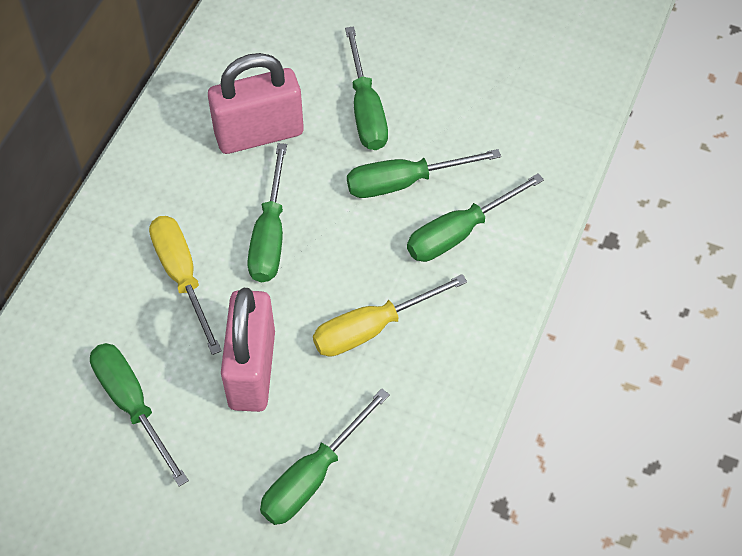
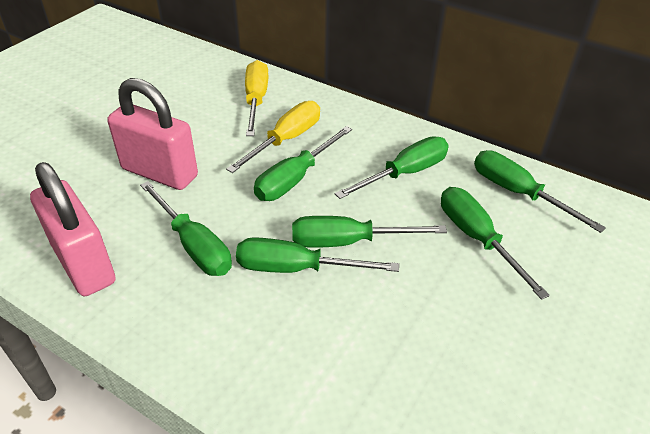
green screwdriver: 6 -> 7

